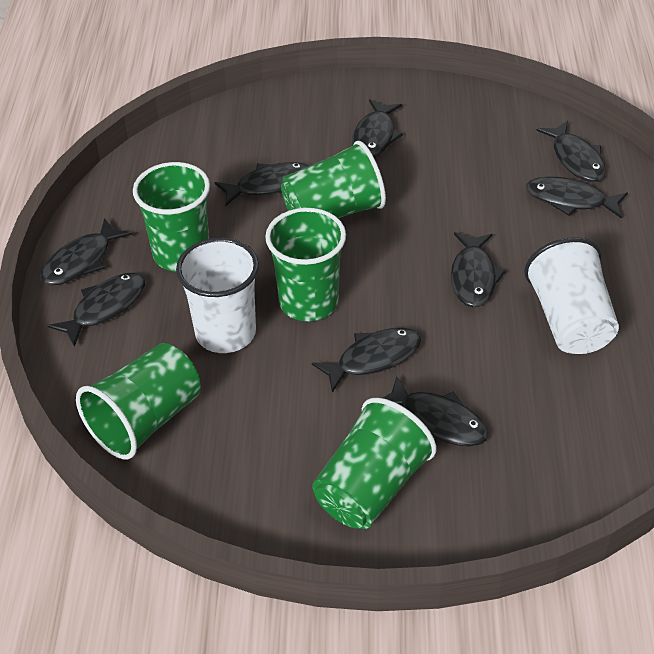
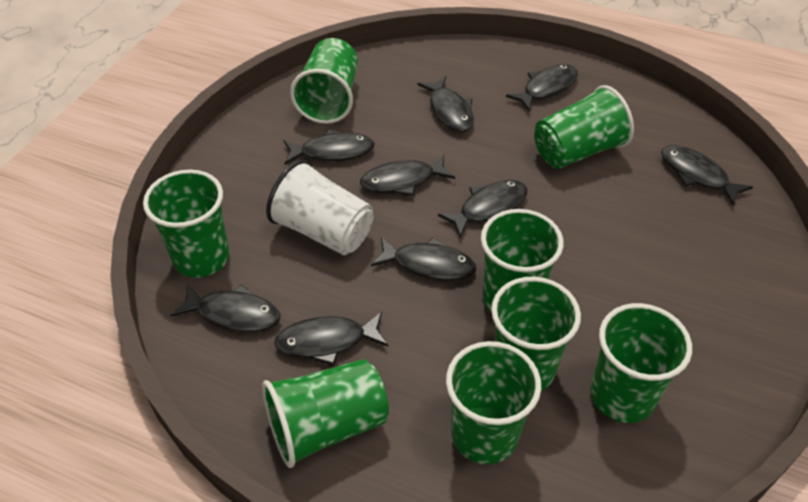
green cup: 5 -> 8
white cup: 2 -> 1

